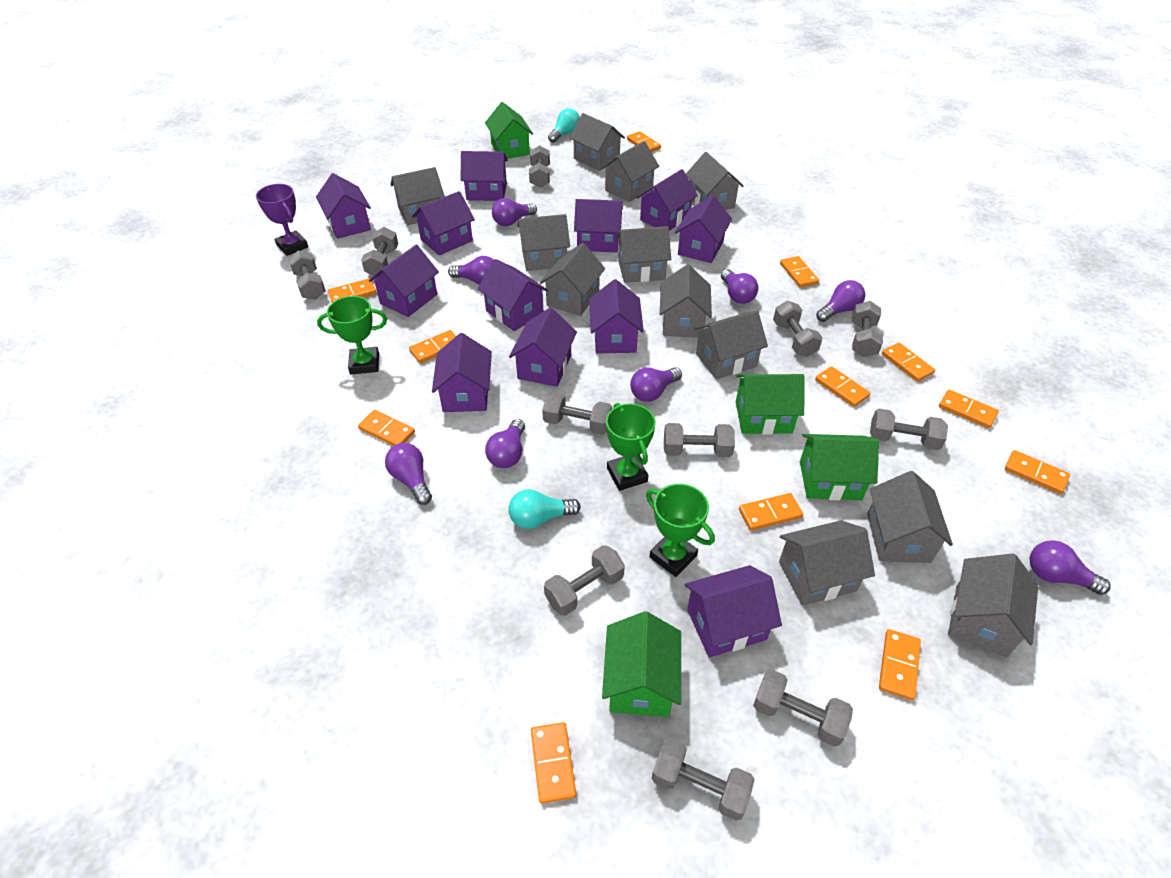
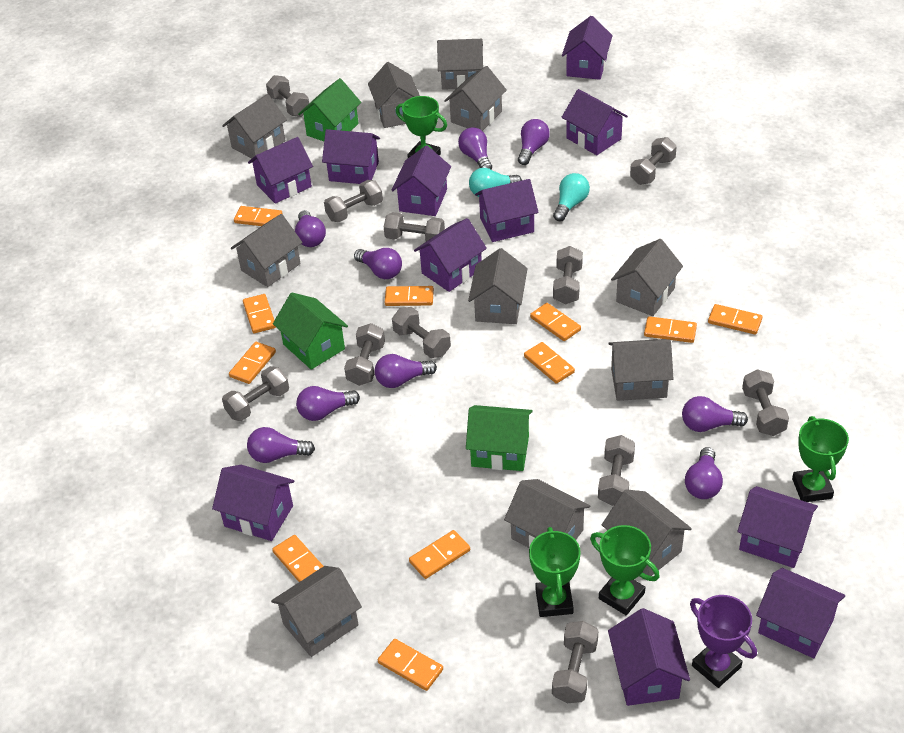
green house: 4 -> 3
green trophy: 3 -> 4
grey house: 12 -> 11
orange domino: 12 -> 11
purple house: 12 -> 11
purple light bulb: 8 -> 9

